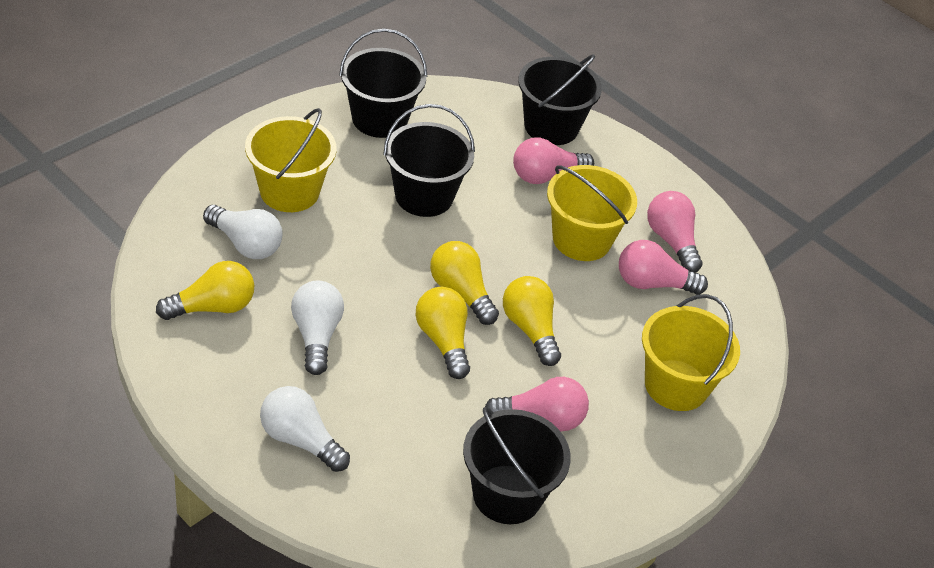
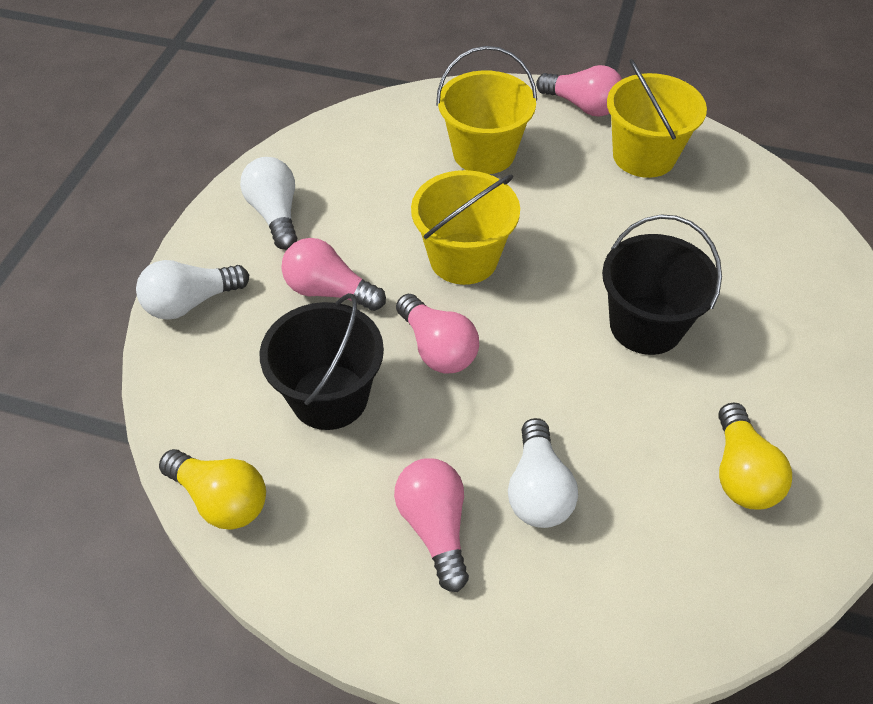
black bucket: 4 -> 2
yellow light bulb: 4 -> 2

